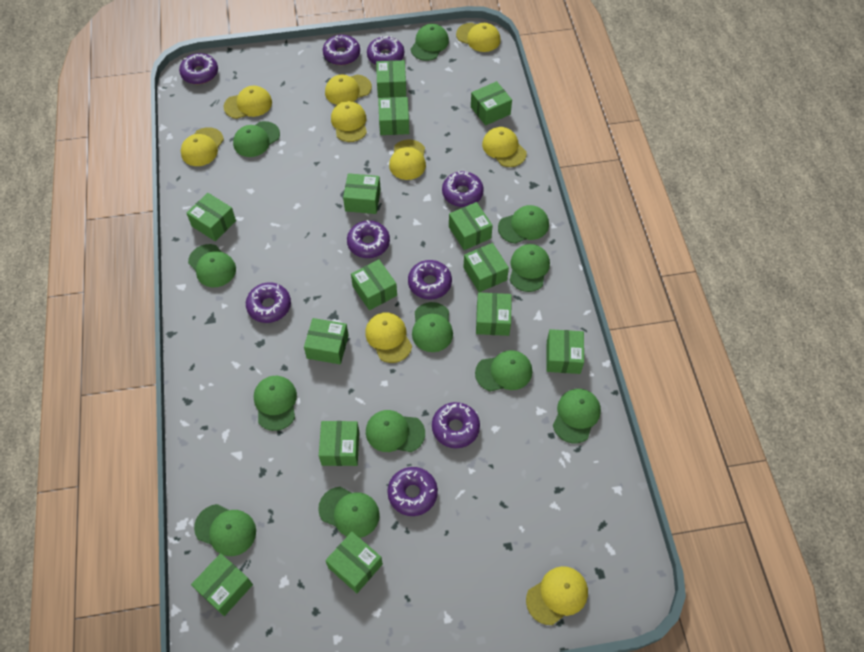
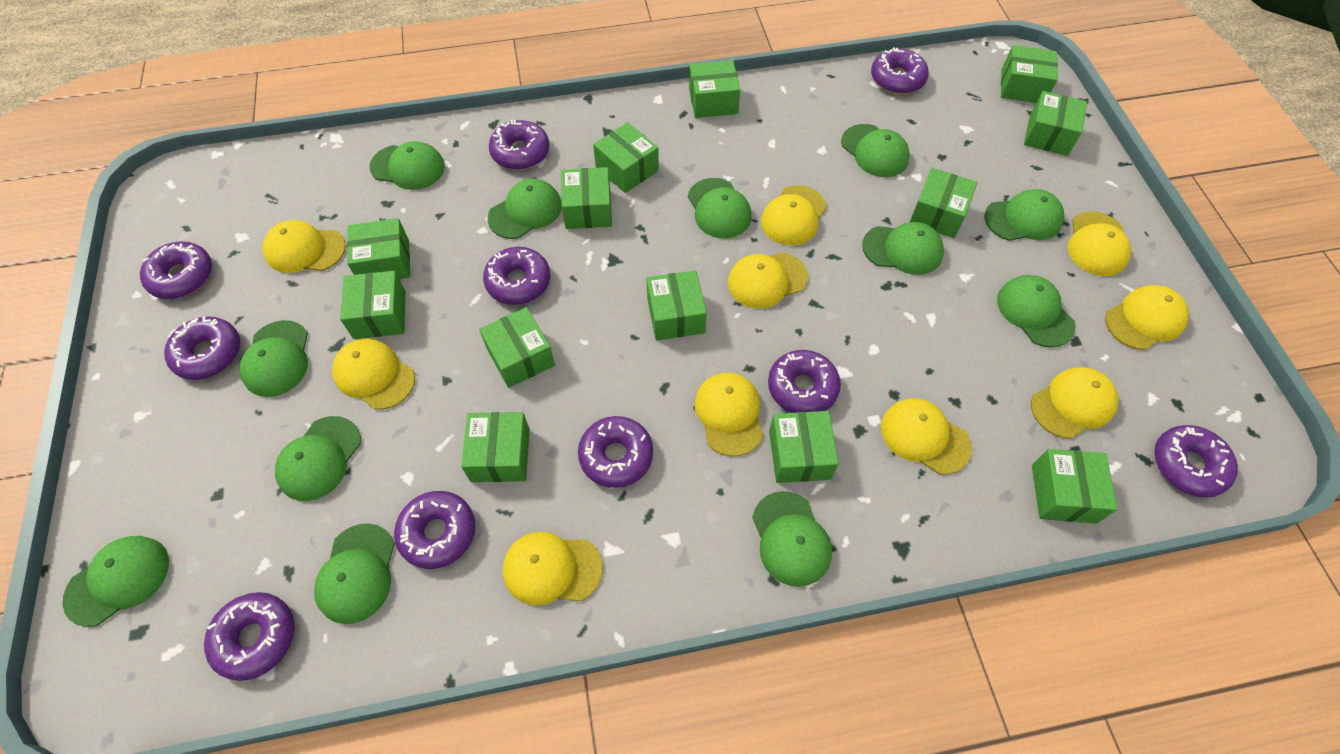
green box: 14 -> 13
purple donut: 9 -> 10
yellow cap: 9 -> 10

